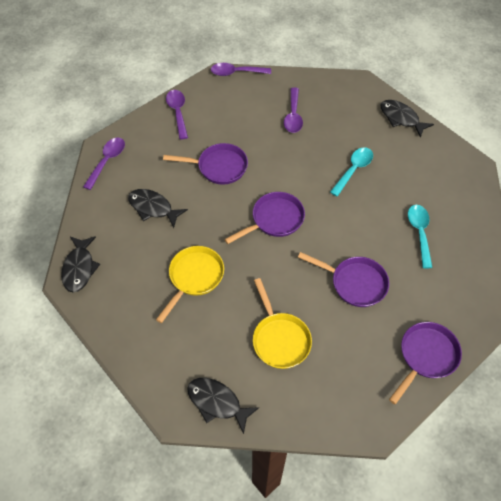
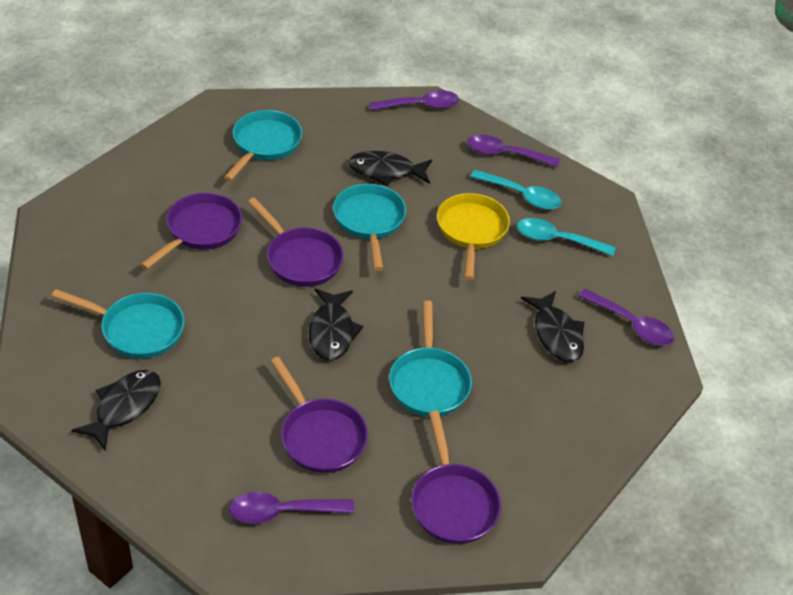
turquoise pan: 0 -> 4
yellow pan: 2 -> 1

